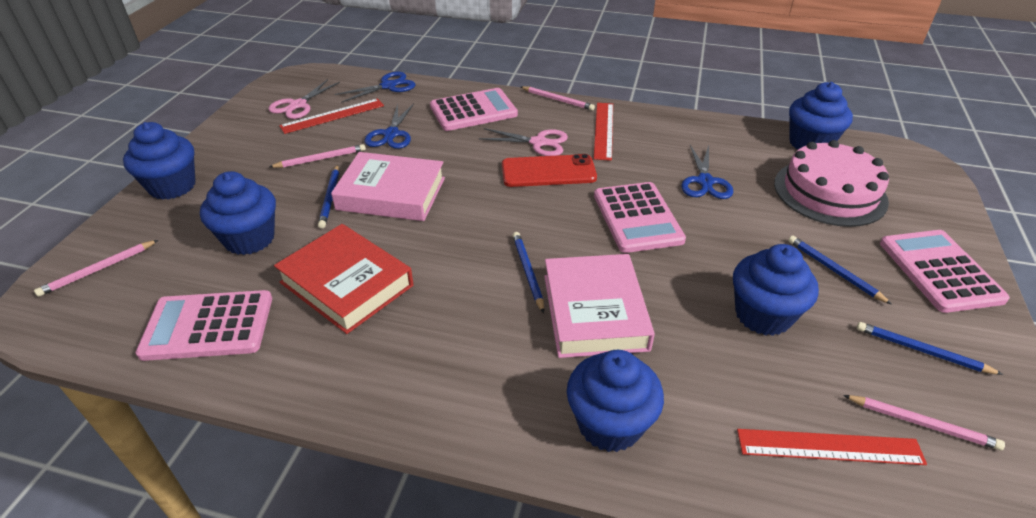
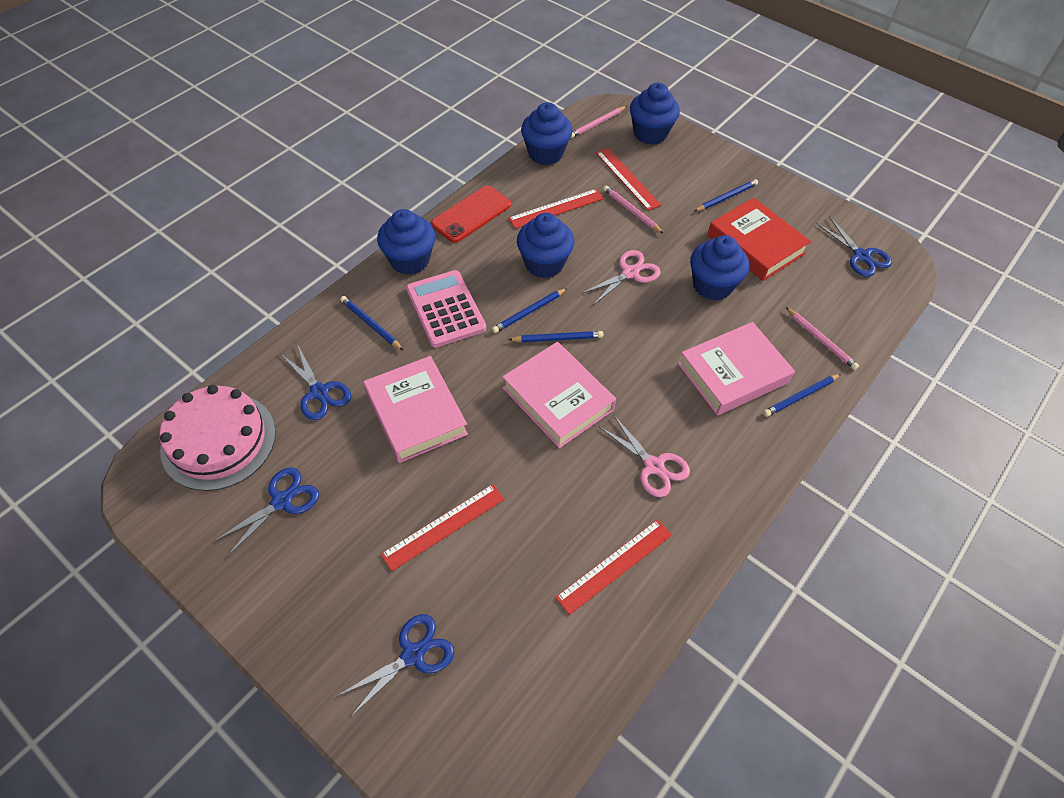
blue pencil: 4 -> 5
blue scissors: 3 -> 4
pink book: 2 -> 3
pink calculator: 4 -> 1
pink pencil: 4 -> 3
red ruler: 3 -> 4

